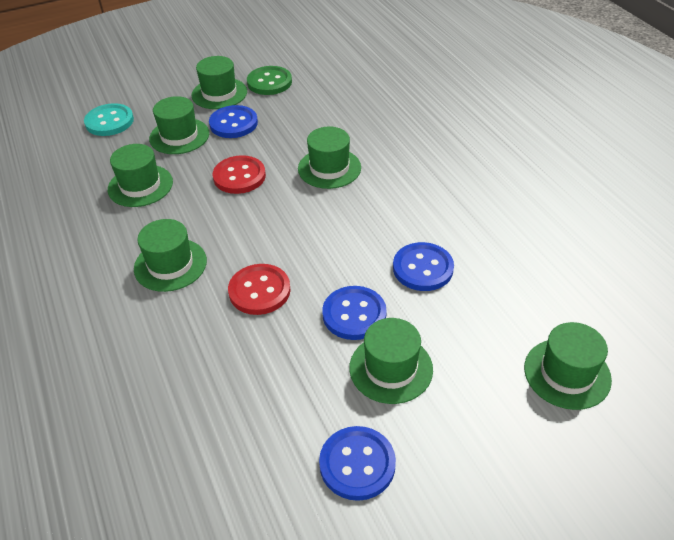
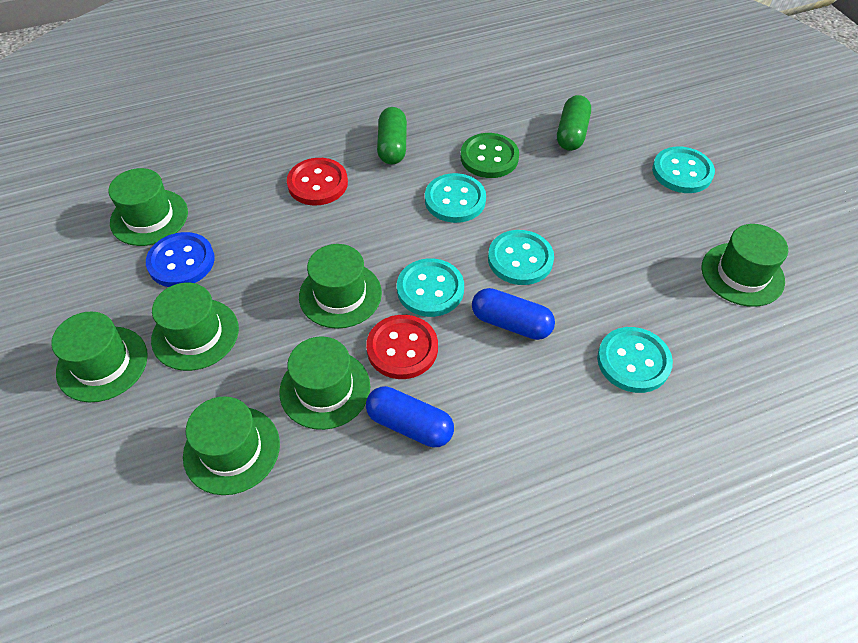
blue button: 4 -> 1
blue capsule: 0 -> 2
green capsule: 0 -> 2
turquoise button: 1 -> 5

